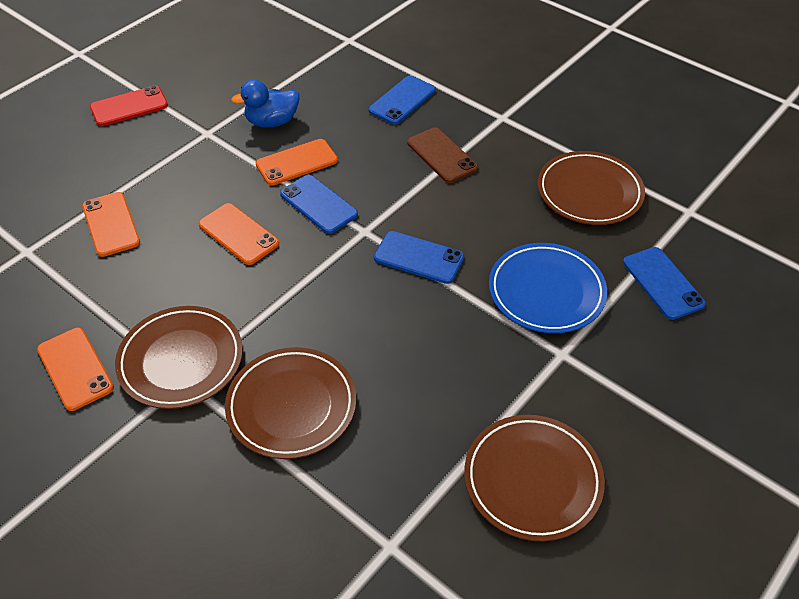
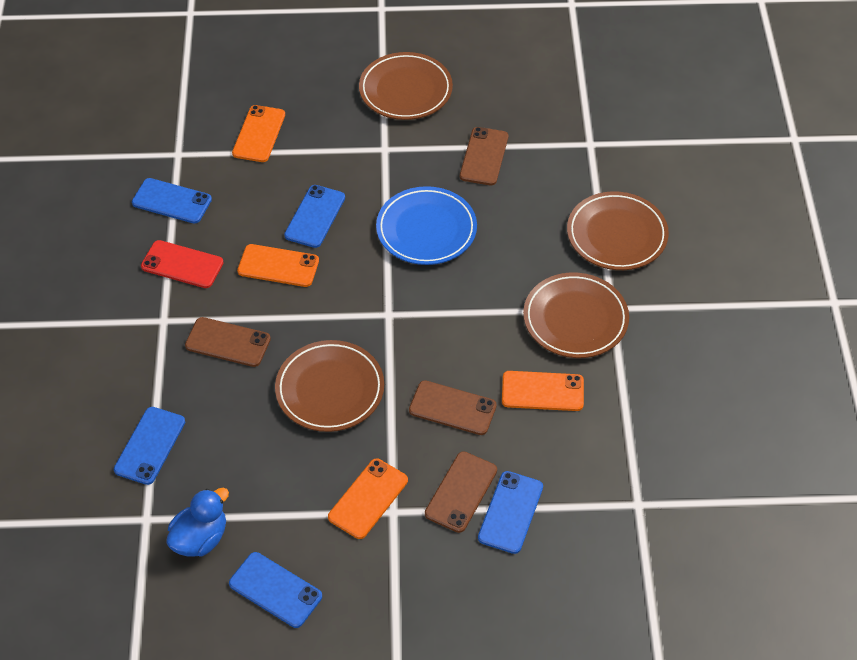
blue phone: 4 -> 5
brown phone: 1 -> 4

